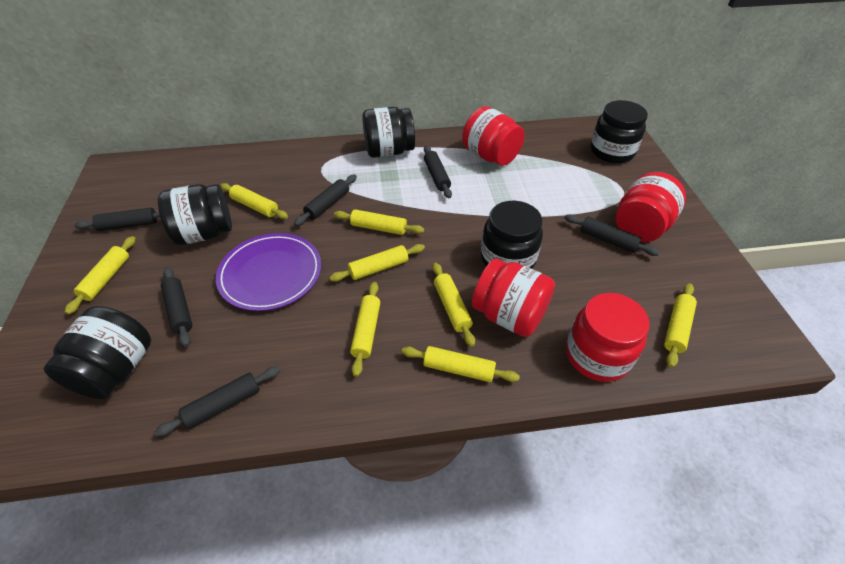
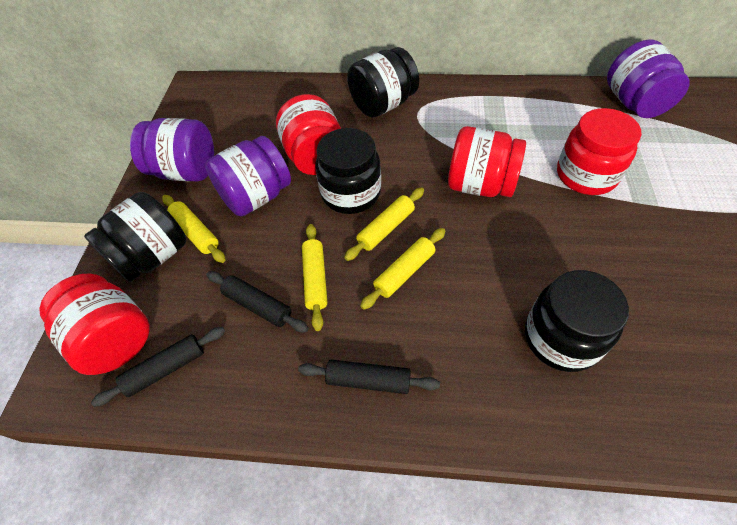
black jar: 5 -> 4
black rolling pin: 6 -> 3
purple jar: 0 -> 3
purple plate: 1 -> 0
yellow rolling pin: 8 -> 4

